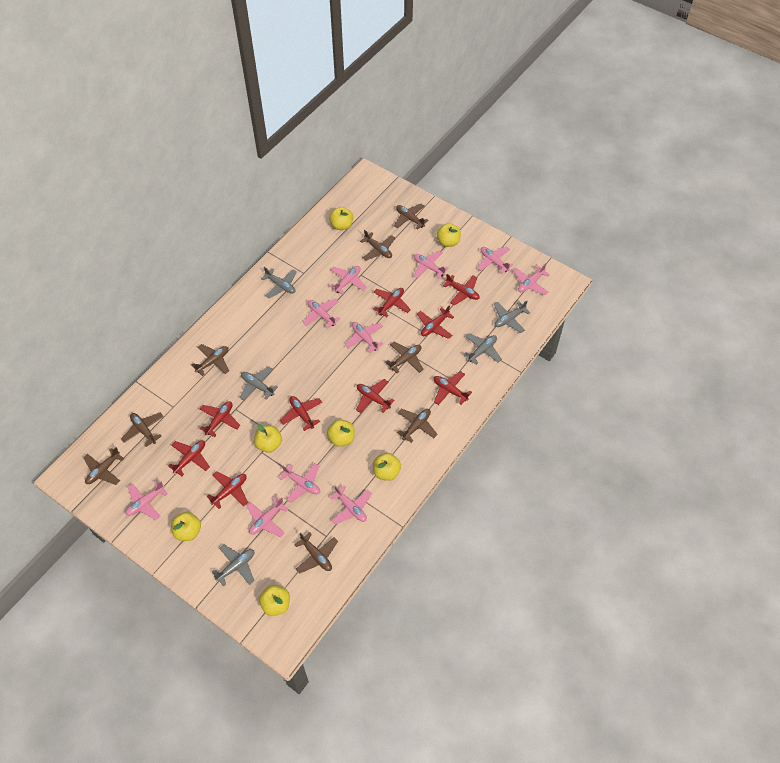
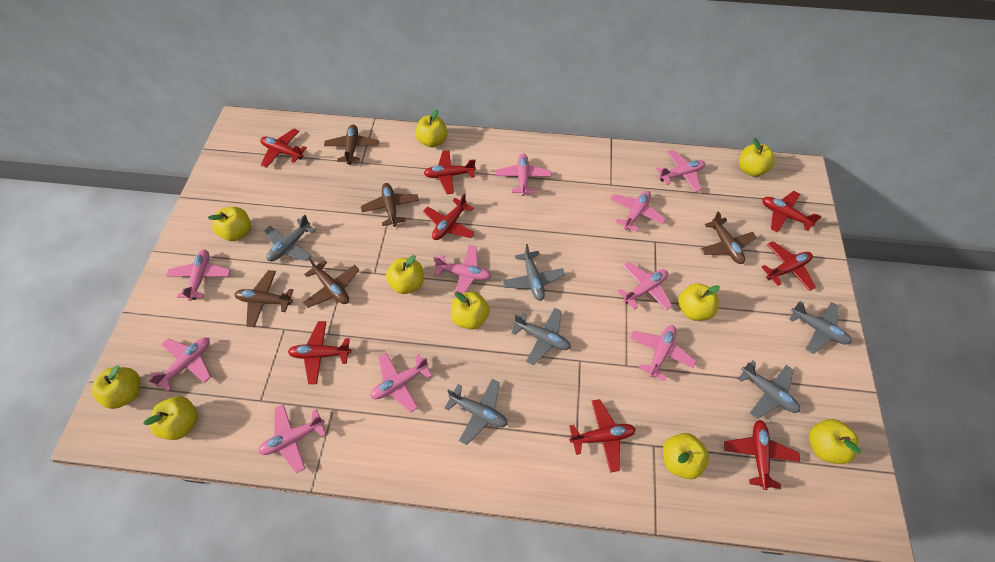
brown plane: 8 -> 5
grey plane: 5 -> 6
red plane: 9 -> 8
yellow apple: 7 -> 10

